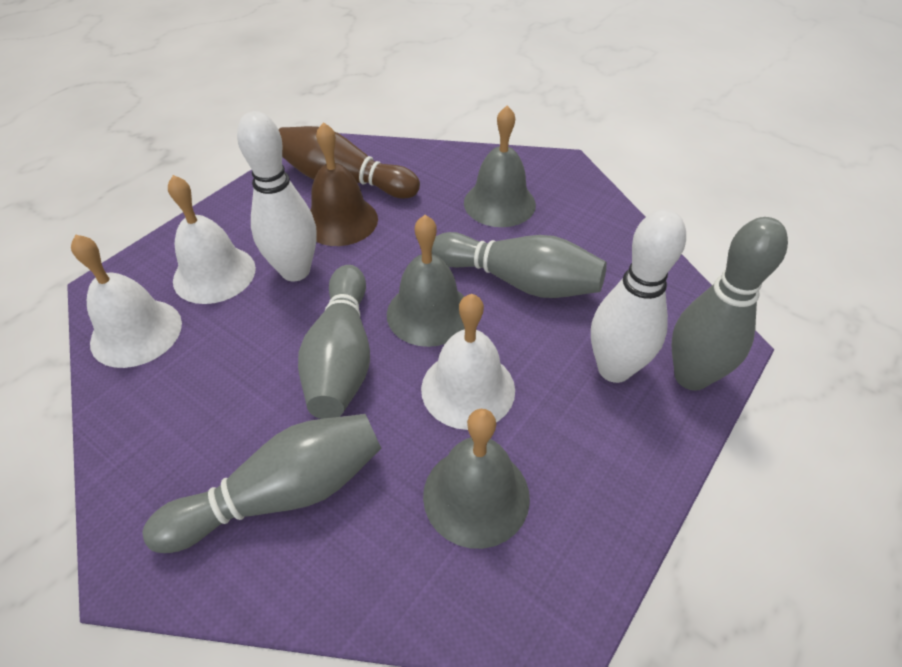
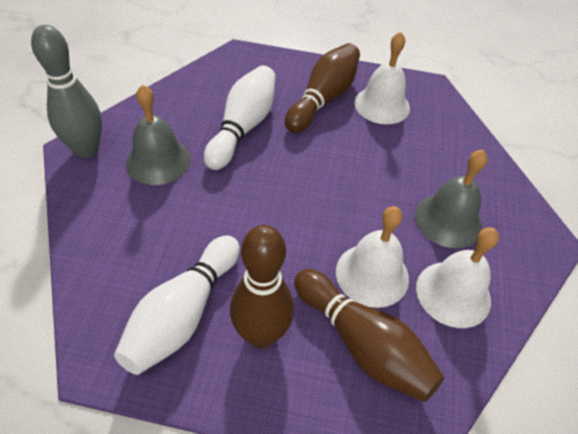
brown bell: 1 -> 0
brown bowling pin: 1 -> 3
grey bell: 3 -> 2
grey bowling pin: 4 -> 1

